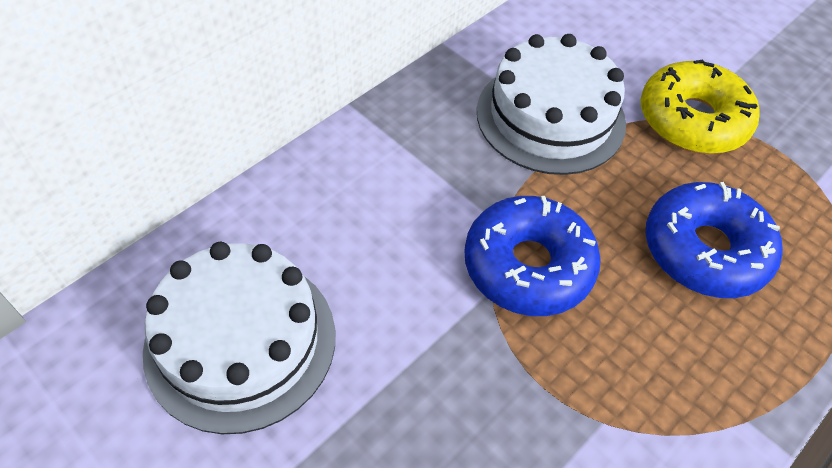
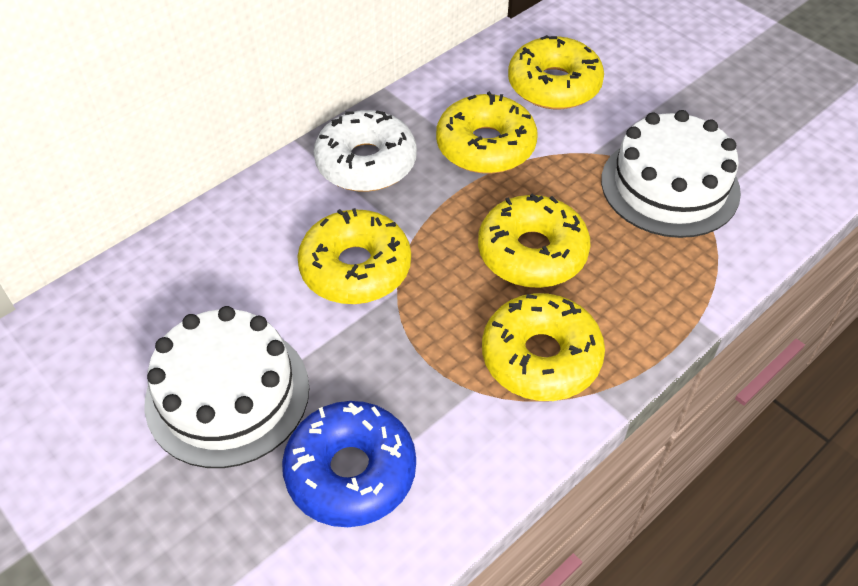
blue donut: 2 -> 1
white donut: 0 -> 1
yellow donut: 1 -> 5

